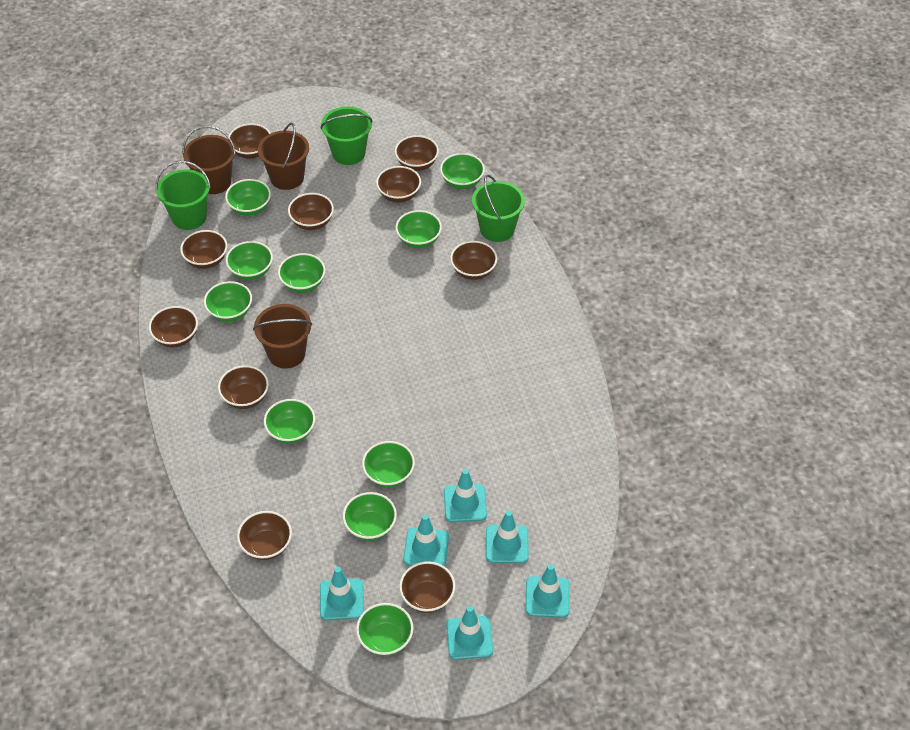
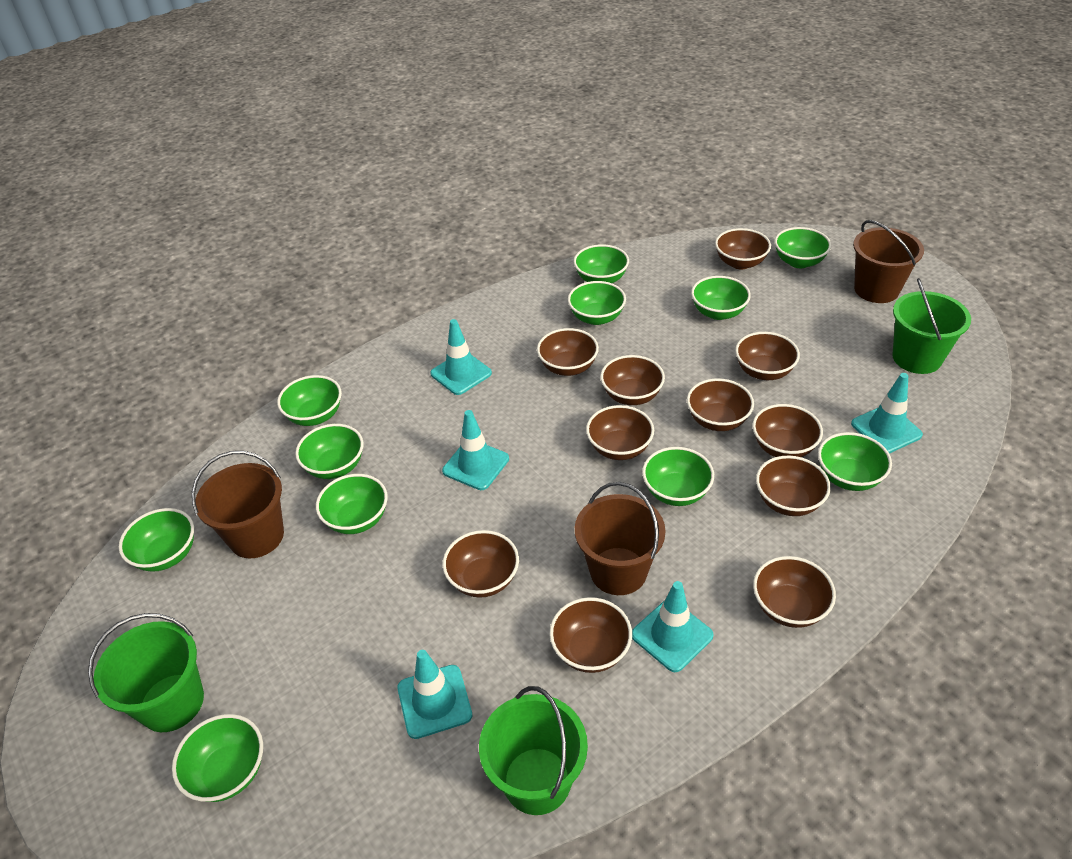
brown bowl: 10 -> 11
green bowl: 10 -> 11
turquoise traffic cone: 6 -> 5

